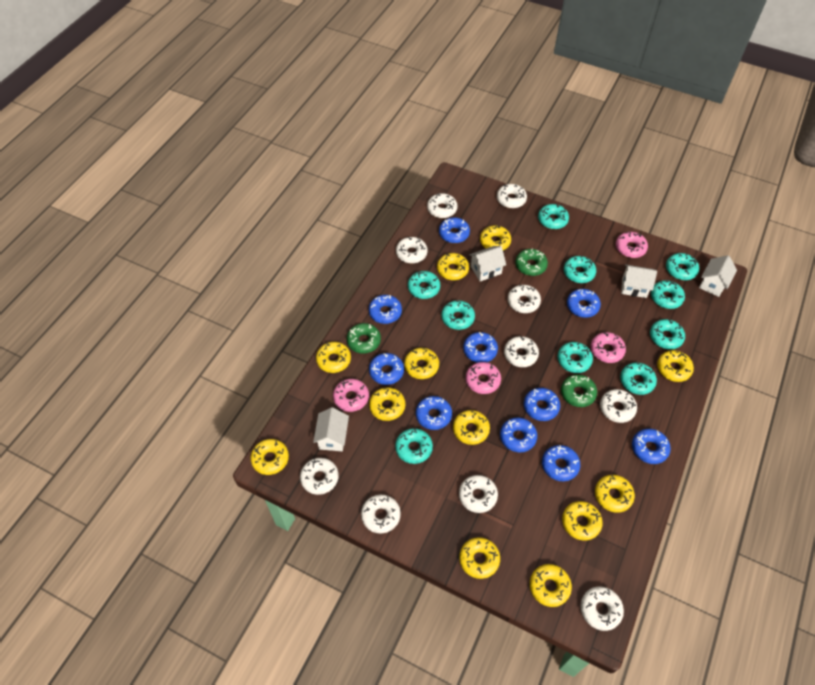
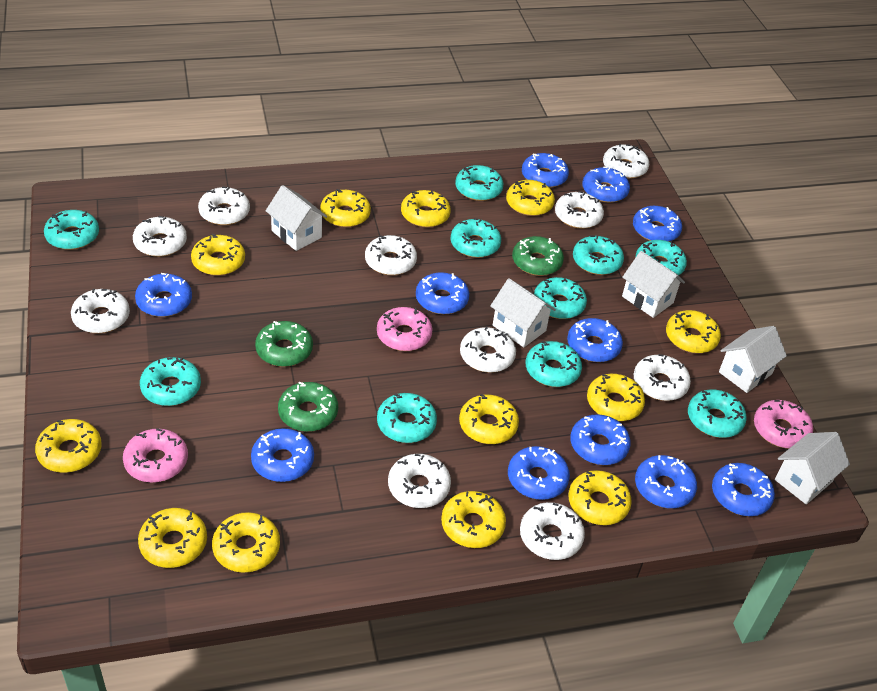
blue donut: 10 -> 11
pink donut: 4 -> 3
white house: 4 -> 5

